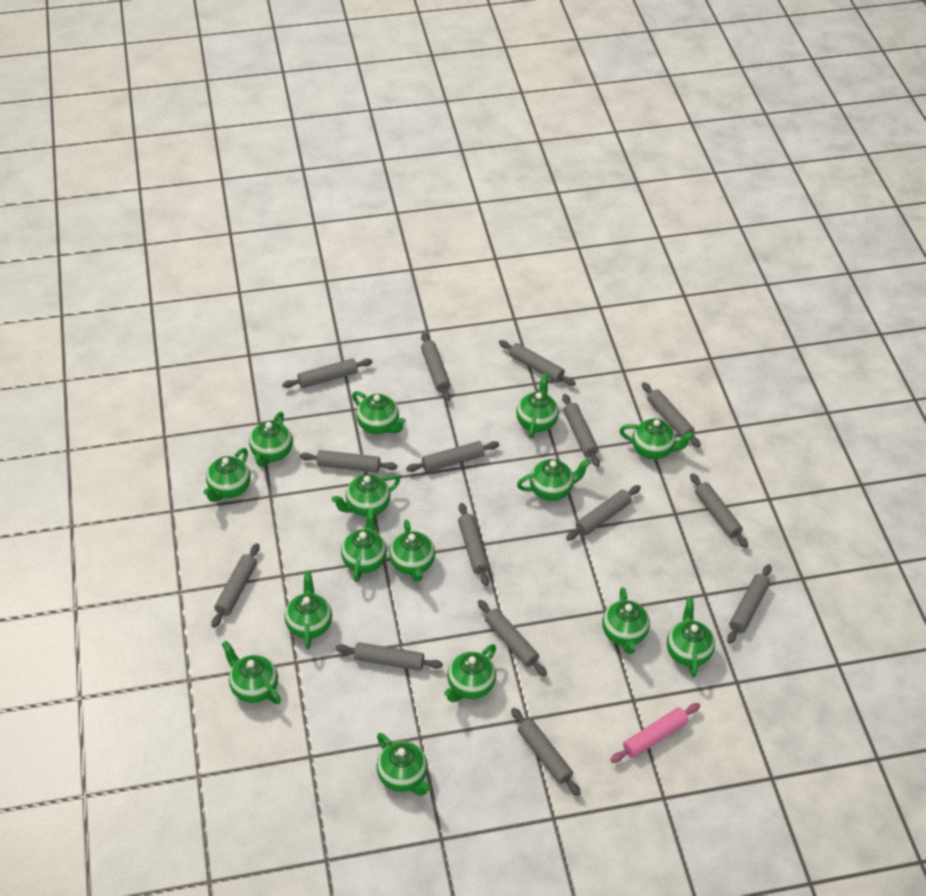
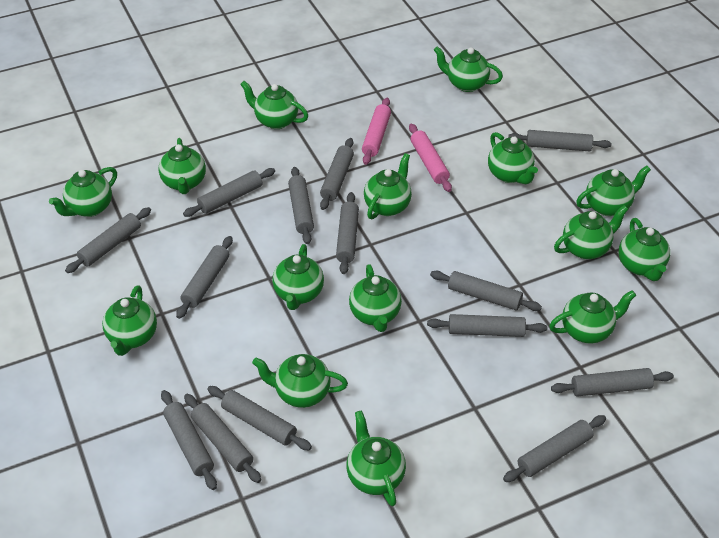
grey rolling pin: 15 -> 14
pink rolling pin: 1 -> 2

